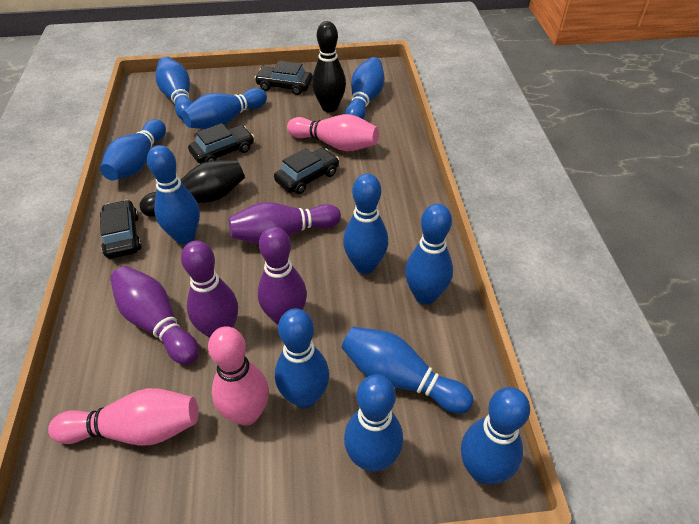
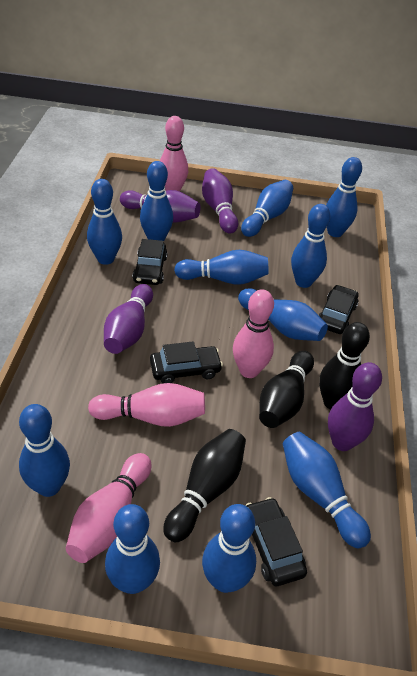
black bowling pin: 2 -> 3
pink bowling pin: 3 -> 4

